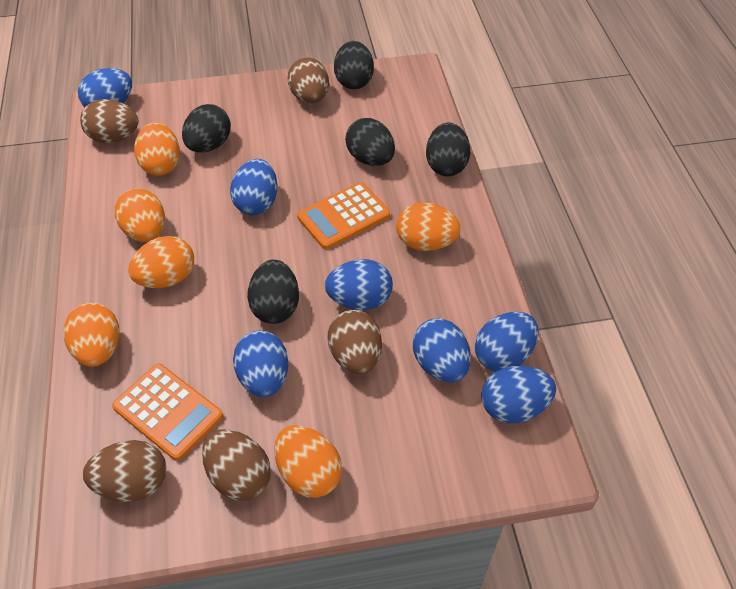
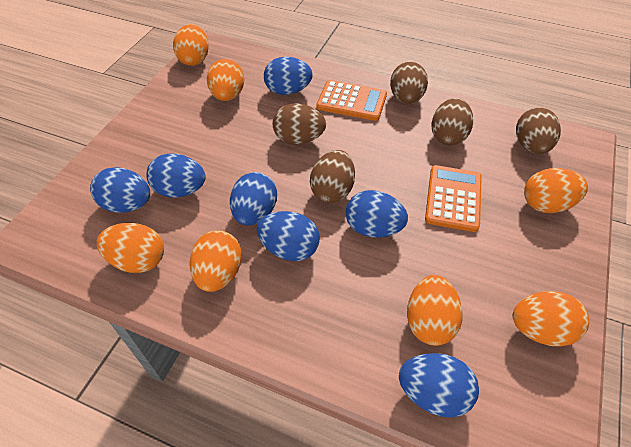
black egg: 5 -> 0
orange egg: 6 -> 7

